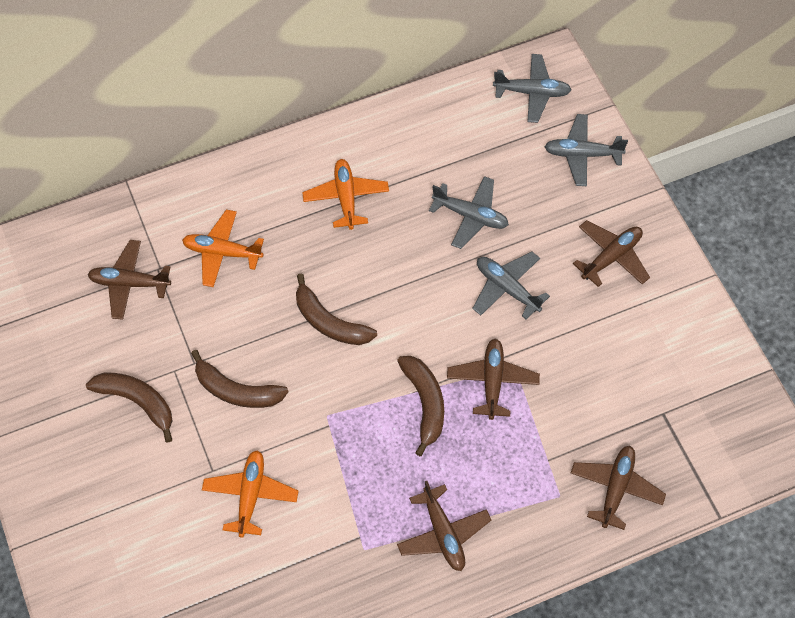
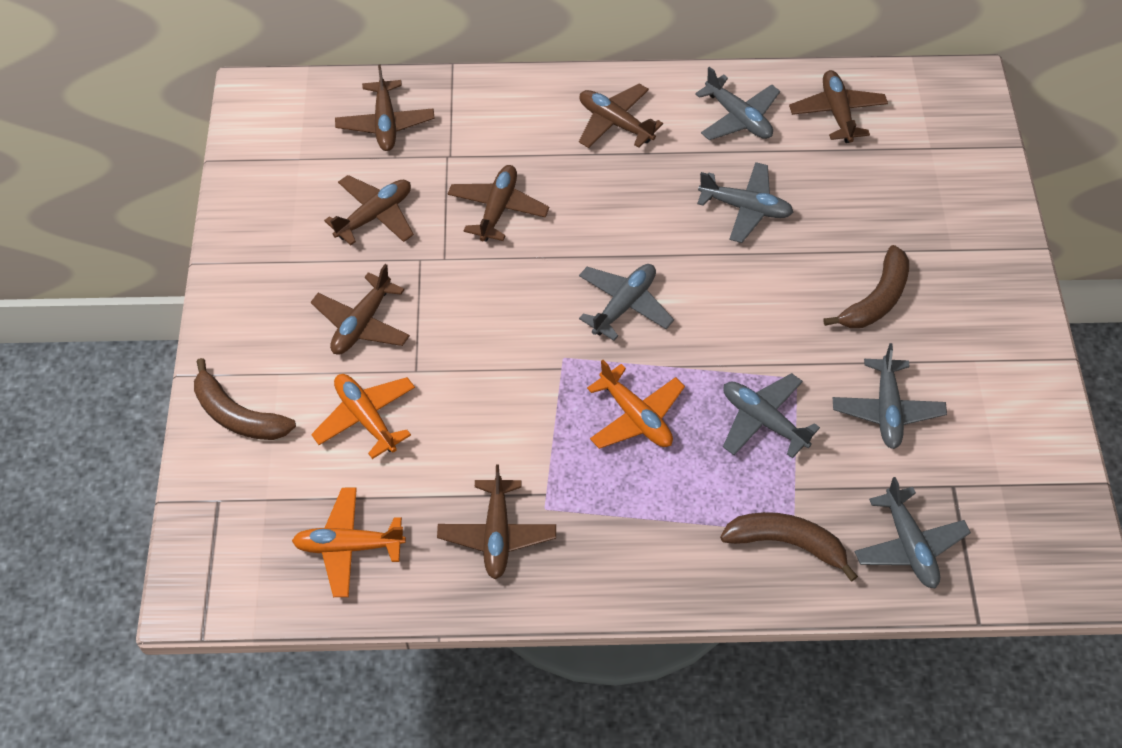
brown banana: 4 -> 3
brown plane: 5 -> 7
grey plane: 4 -> 6

